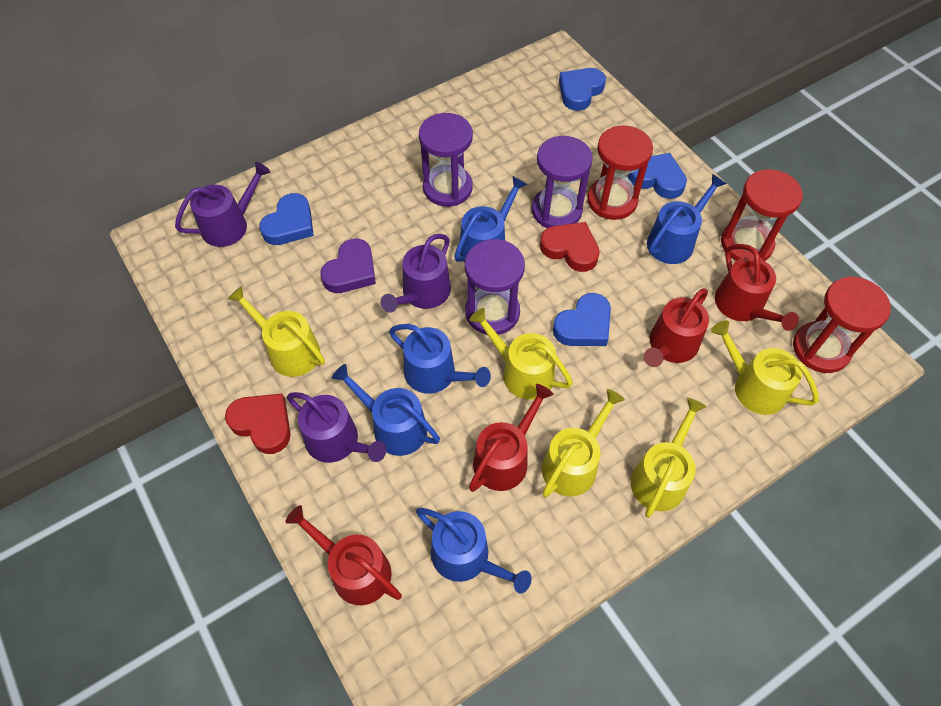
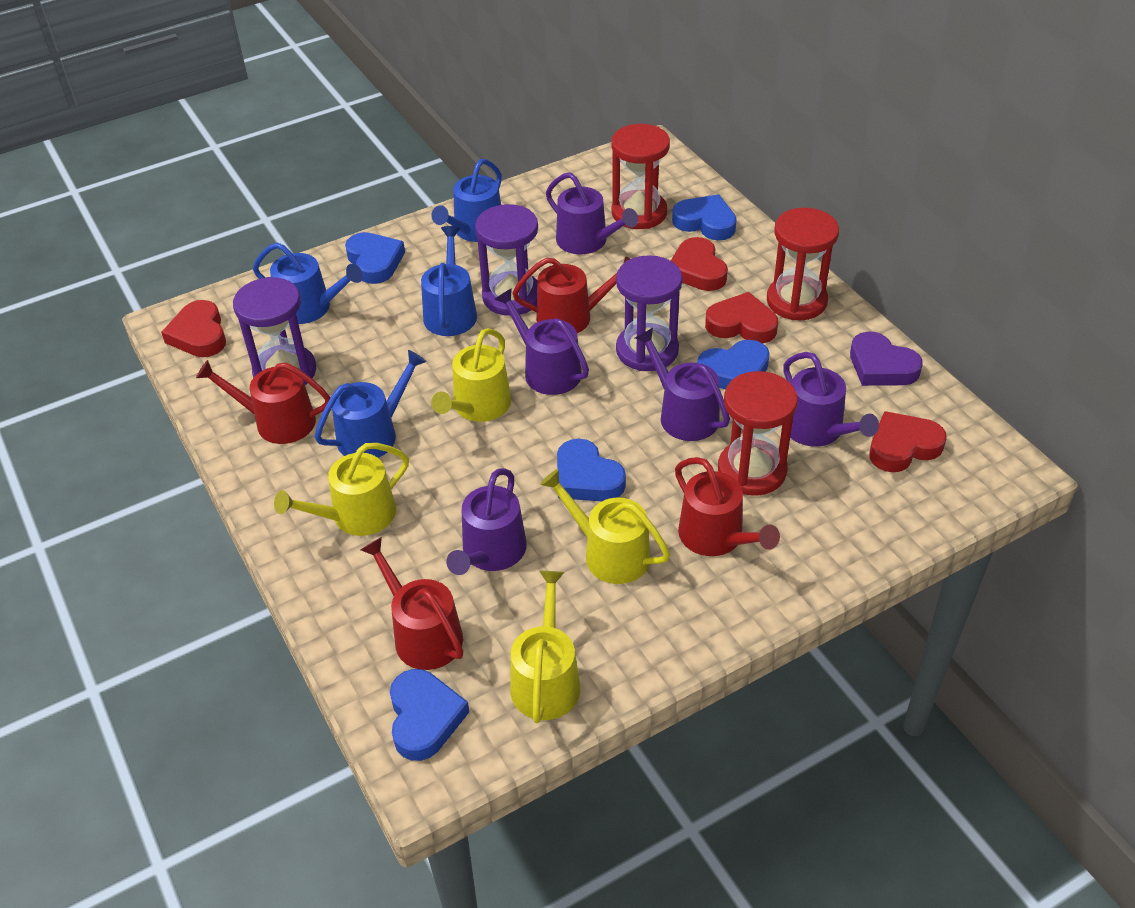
blue heart: 4 -> 5
blue watering can: 5 -> 4
purple watering can: 3 -> 5
red heart: 2 -> 4
yellow watering can: 5 -> 4

